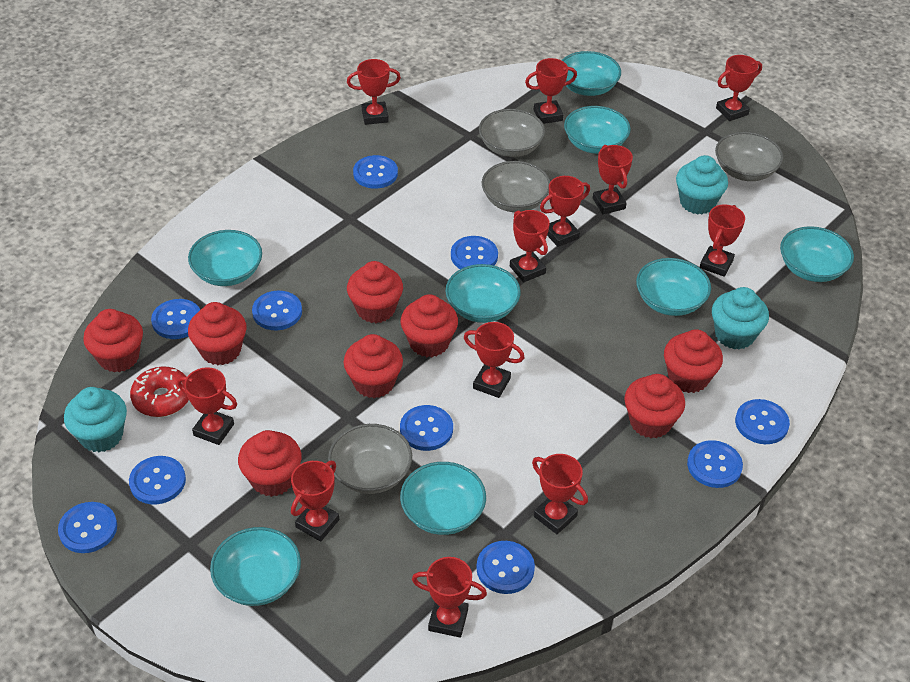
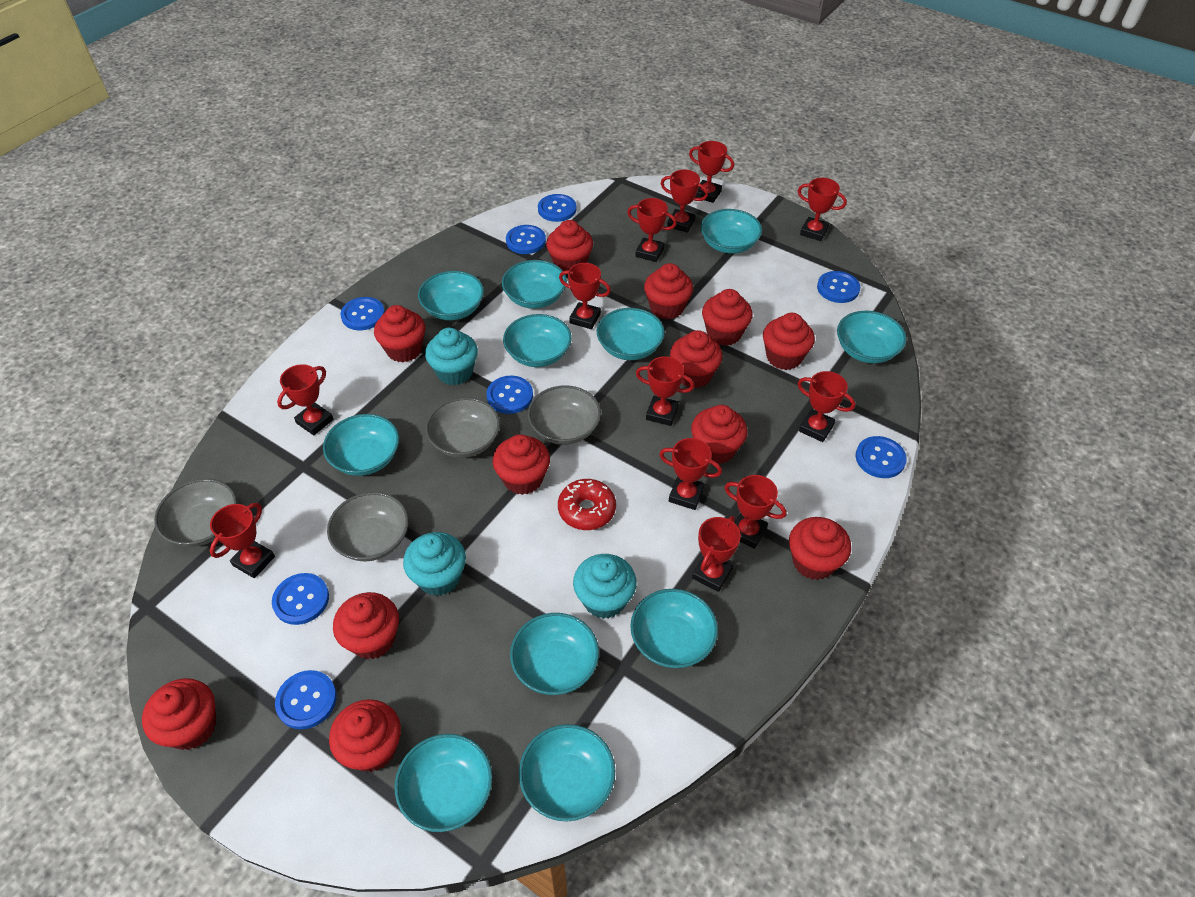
blue button: 10 -> 8
red cupcake: 8 -> 12
turquoise bowl: 8 -> 11

